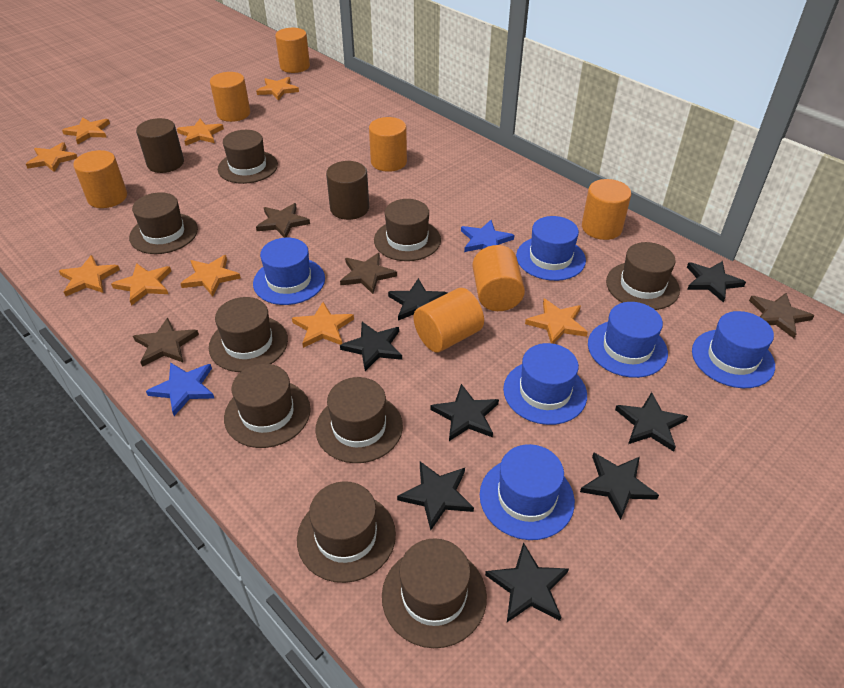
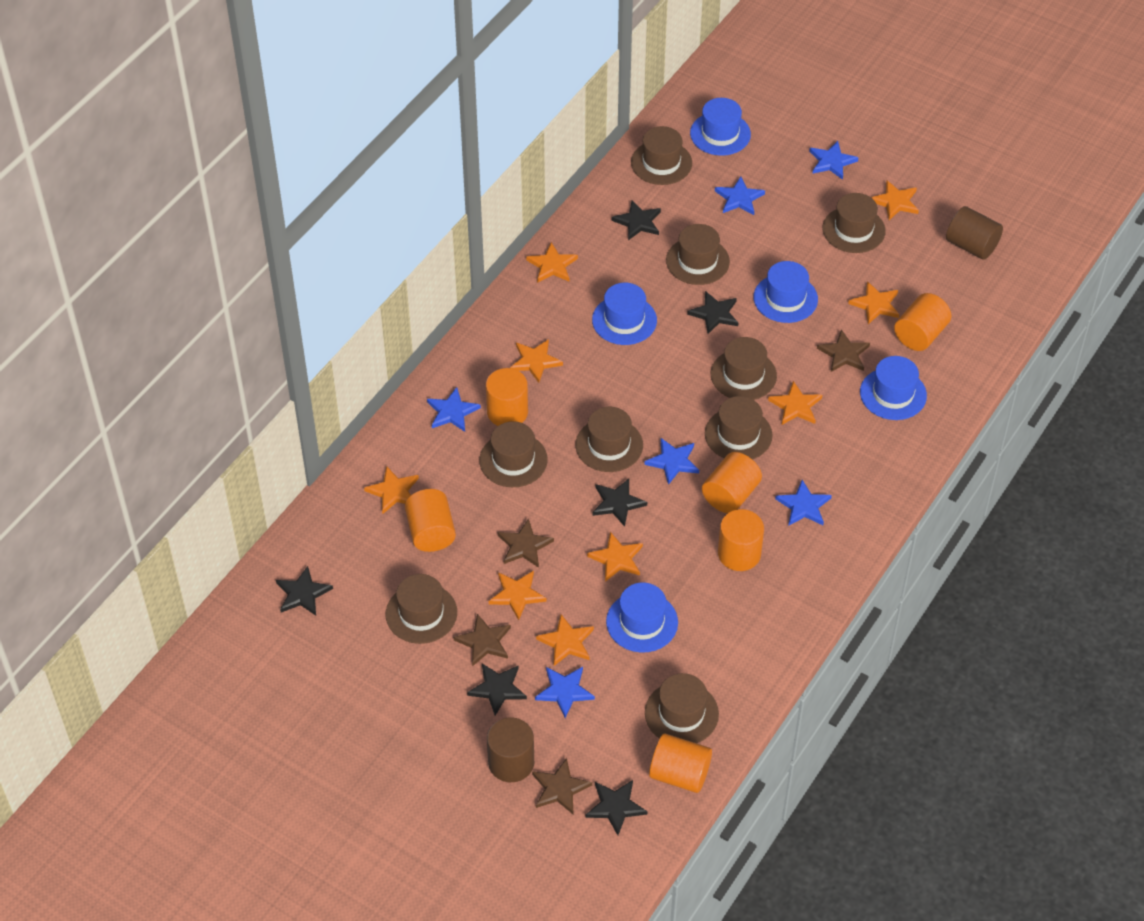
black star: 8 -> 6
blue hat: 6 -> 5
blue star: 2 -> 6
orange cylinder: 7 -> 6

